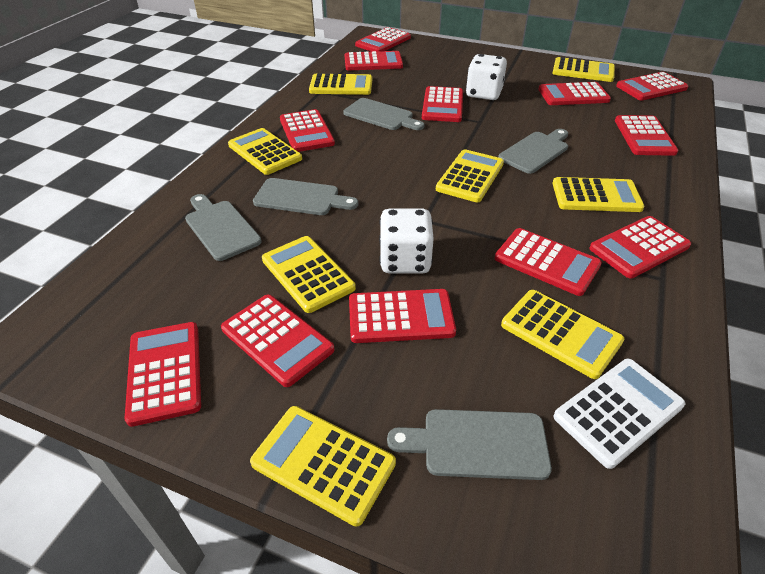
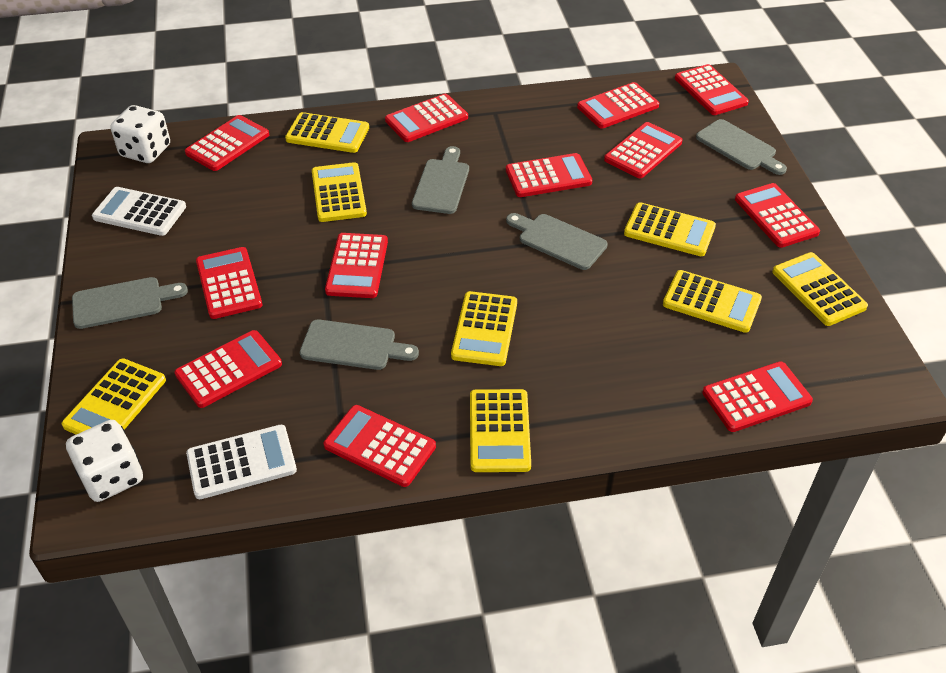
white calculator: 1 -> 2

